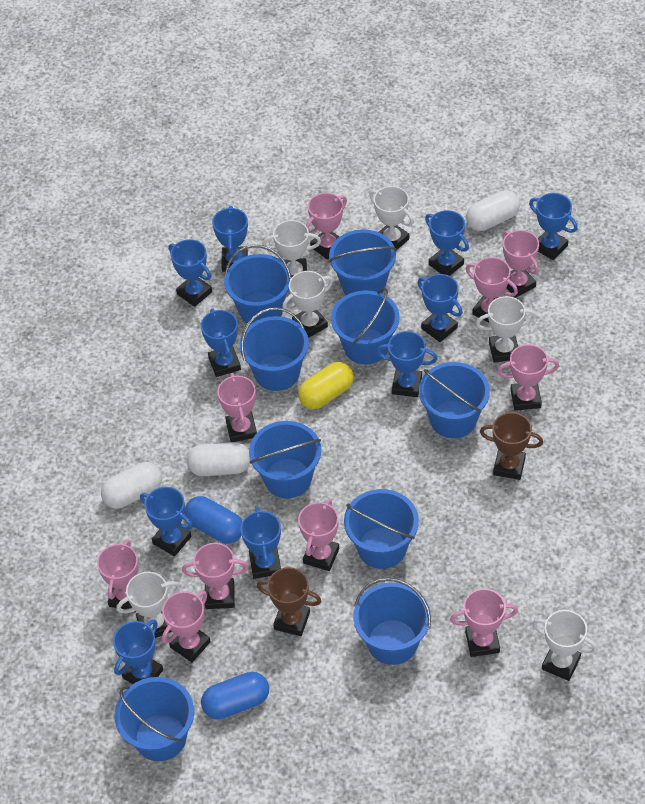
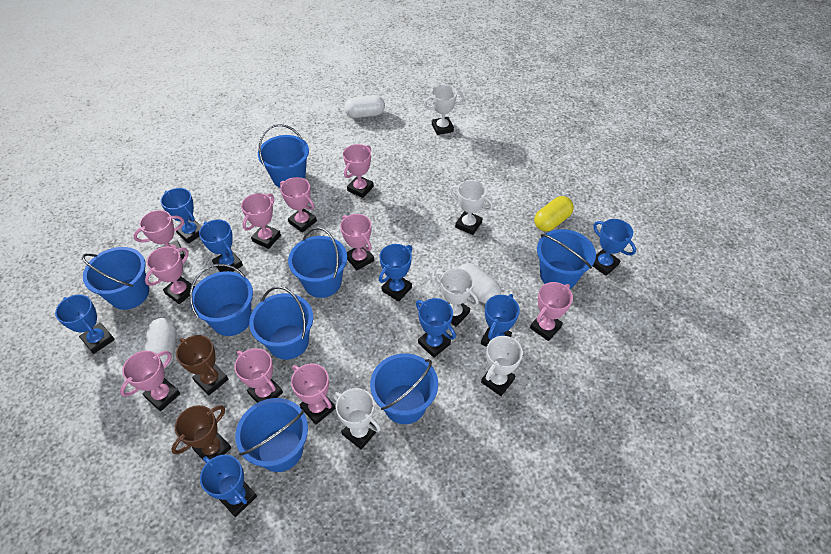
blue bucket: 9 -> 8
blue capsule: 2 -> 0
blue trophy: 10 -> 8
white trophy: 6 -> 5

